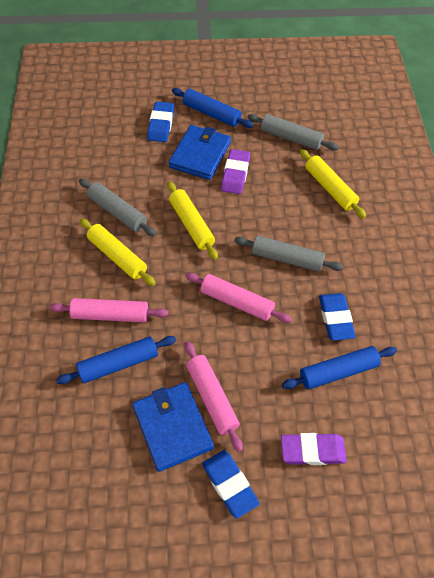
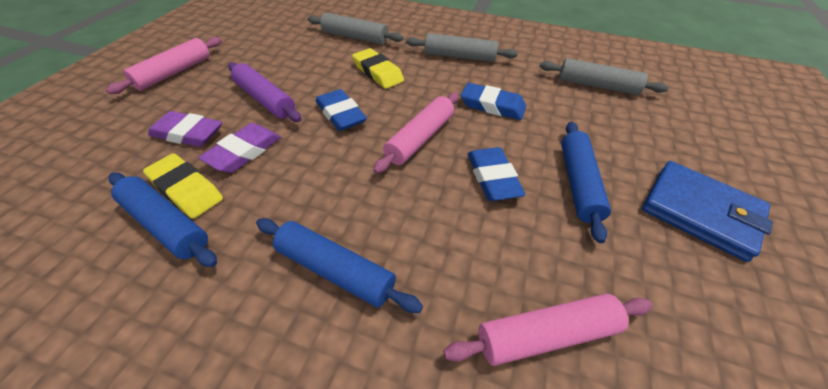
blue wallet: 2 -> 1
purple rolling pin: 0 -> 1
yellow eraser: 0 -> 2
yellow rolling pin: 3 -> 0

